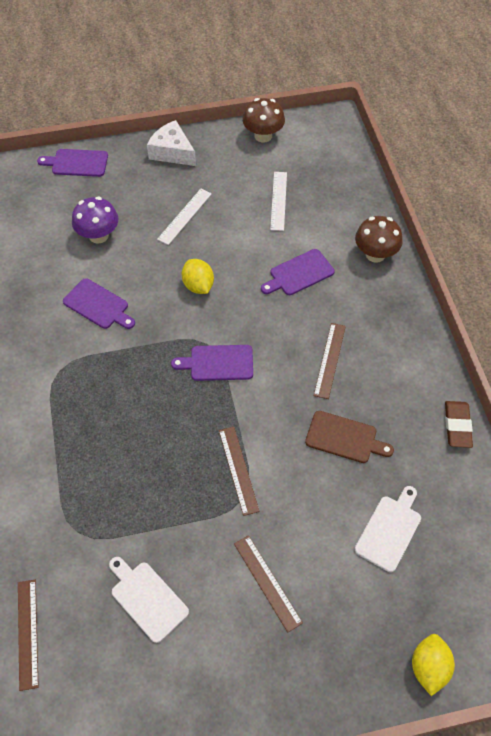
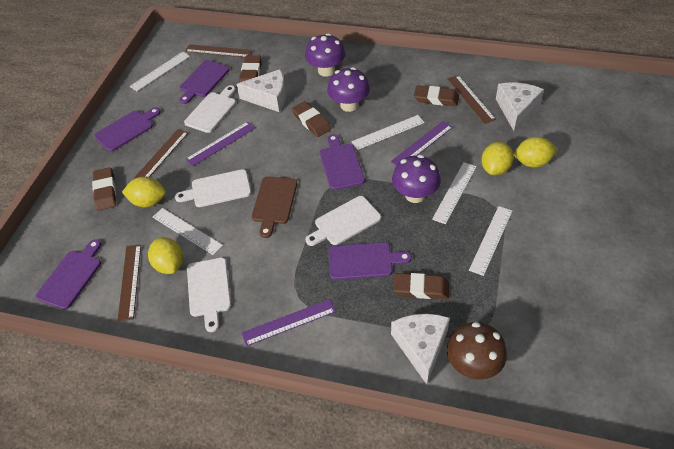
brown eraser: 1 -> 5
brown mushroom: 2 -> 1
purple cutting board: 4 -> 5
purple mushroom: 1 -> 3
purple ruler: 0 -> 3
white cheese: 1 -> 3
white cutting board: 2 -> 4
white ruler: 2 -> 5
yellow lemon: 2 -> 4

